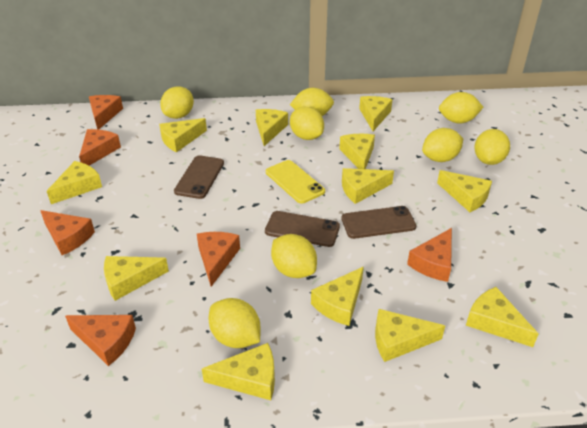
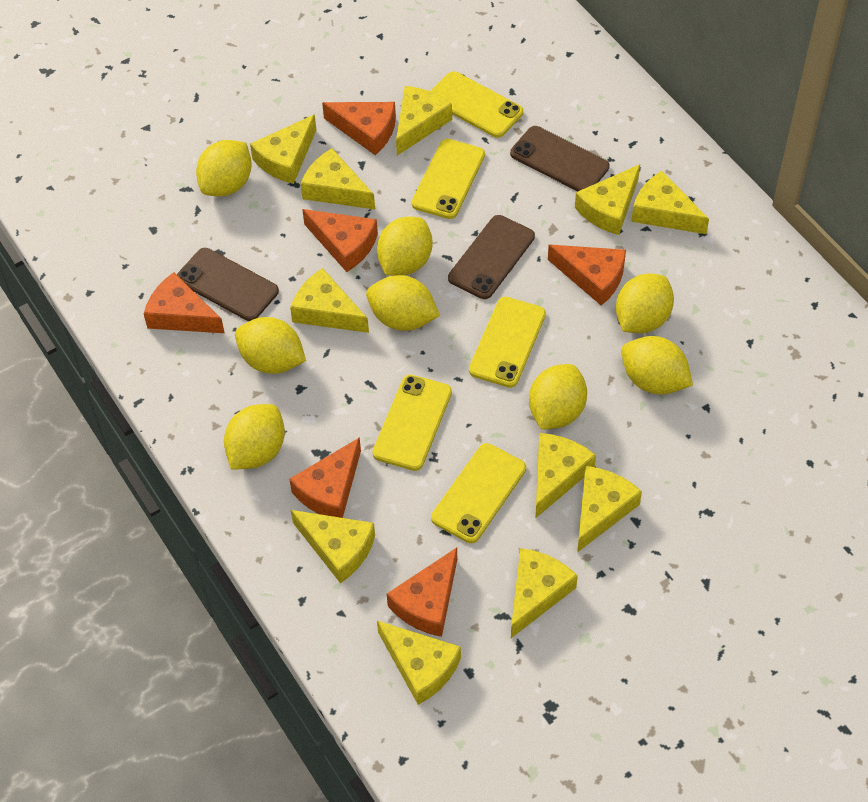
yellow cheese: 12 -> 11
yellow phone: 1 -> 5

